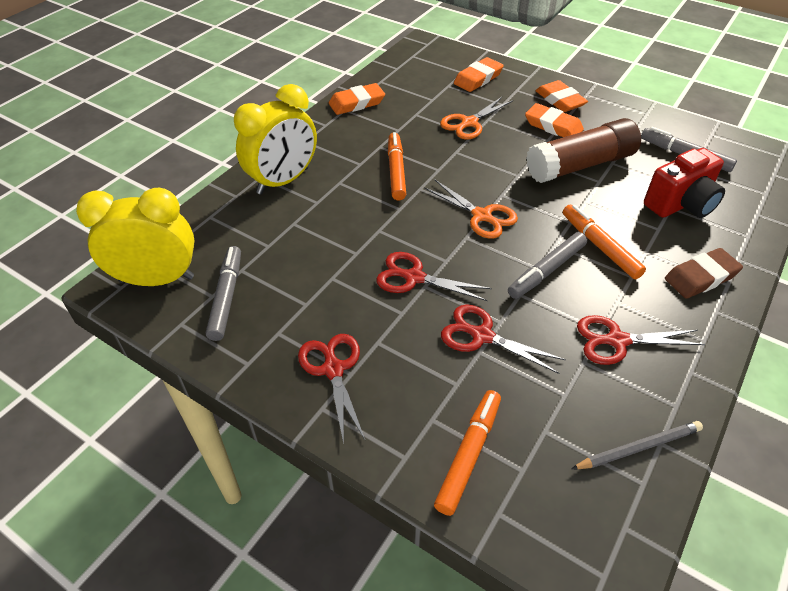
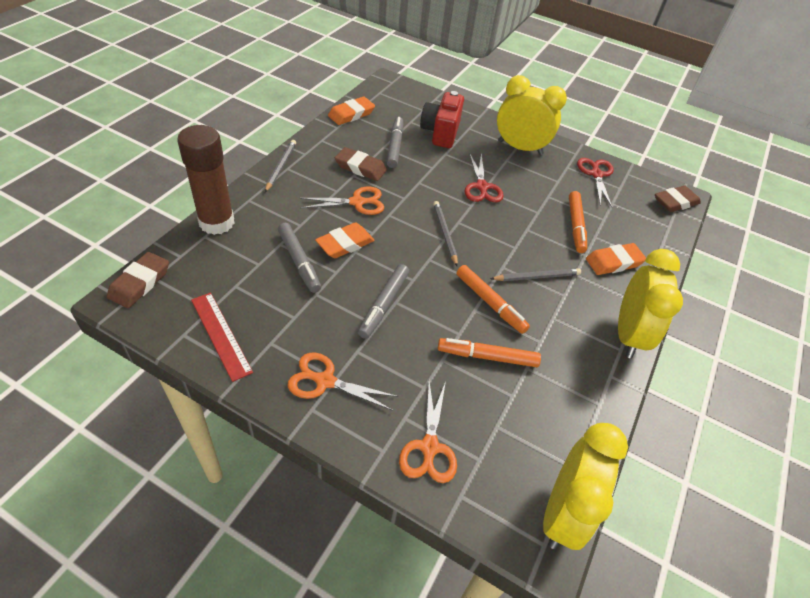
brown eraser: 1 -> 3
grey pencil: 1 -> 3
orange eraser: 4 -> 3
orange scissors: 2 -> 3
red ruler: 0 -> 1
red scissors: 4 -> 2
yellow clock: 2 -> 3

